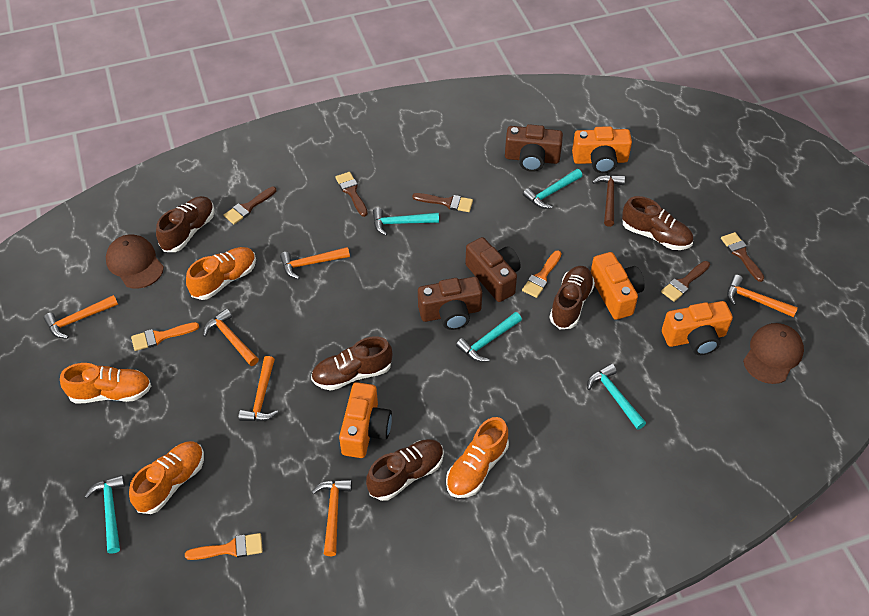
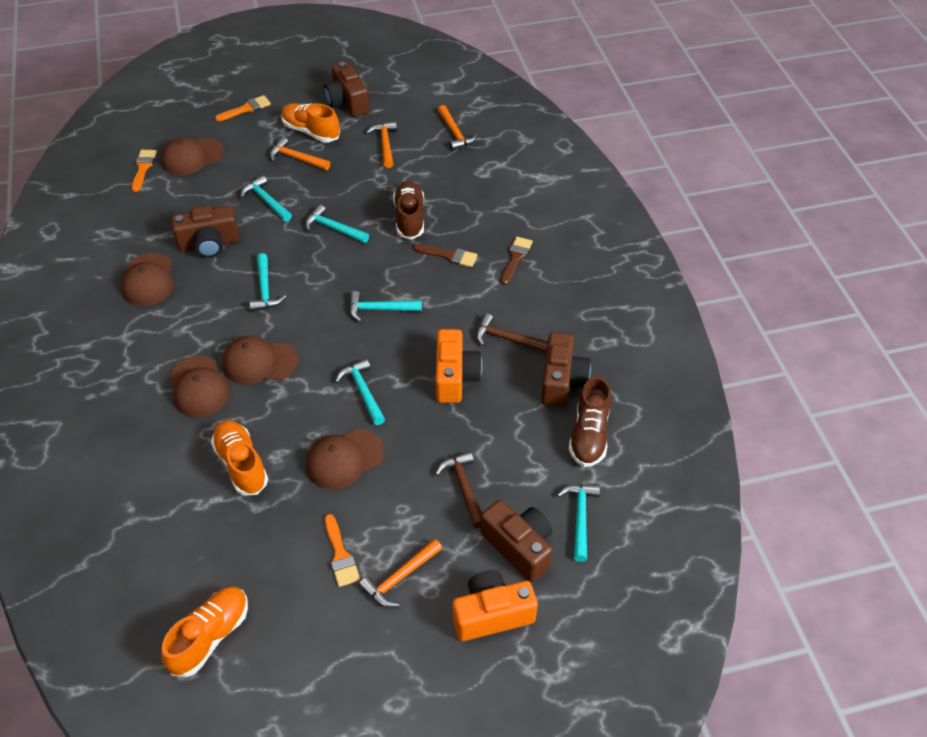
brown brush: 5 -> 2
brown camera: 3 -> 4
brown cap: 2 -> 5
brown hammer: 1 -> 2
brown shoe: 5 -> 2
orange camera: 4 -> 2
orange hammer: 6 -> 4
orange shoe: 4 -> 3
turquoise hammer: 5 -> 6

